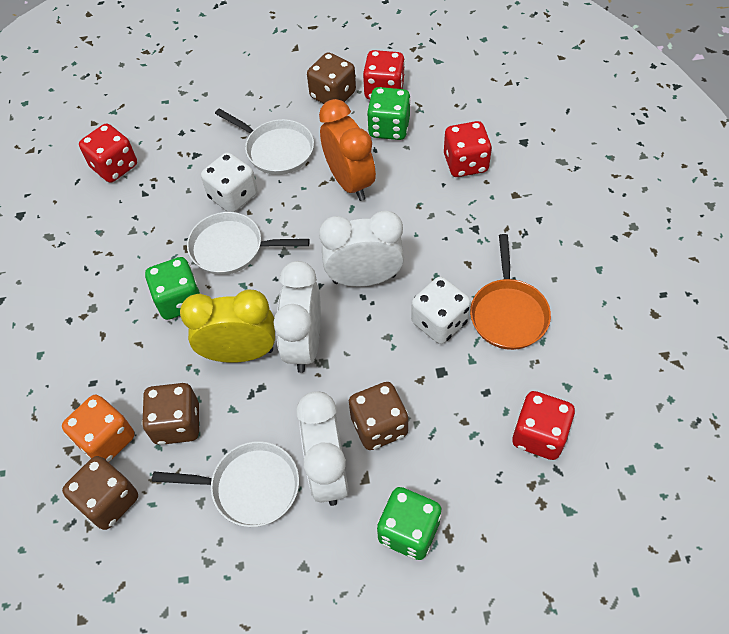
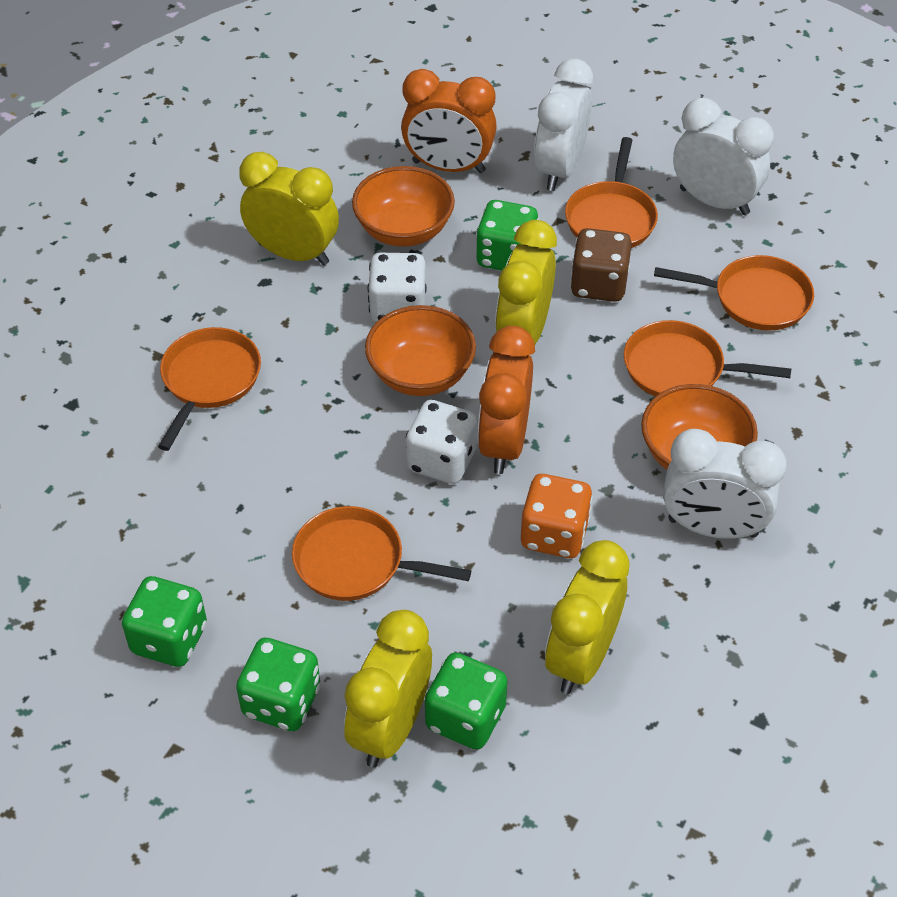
brown dice: 4 -> 1
green dice: 3 -> 4
orange bowl: 0 -> 3
orange clock: 1 -> 2
orange pan: 1 -> 5
red dice: 4 -> 0
white pan: 3 -> 0
yellow clock: 1 -> 4

